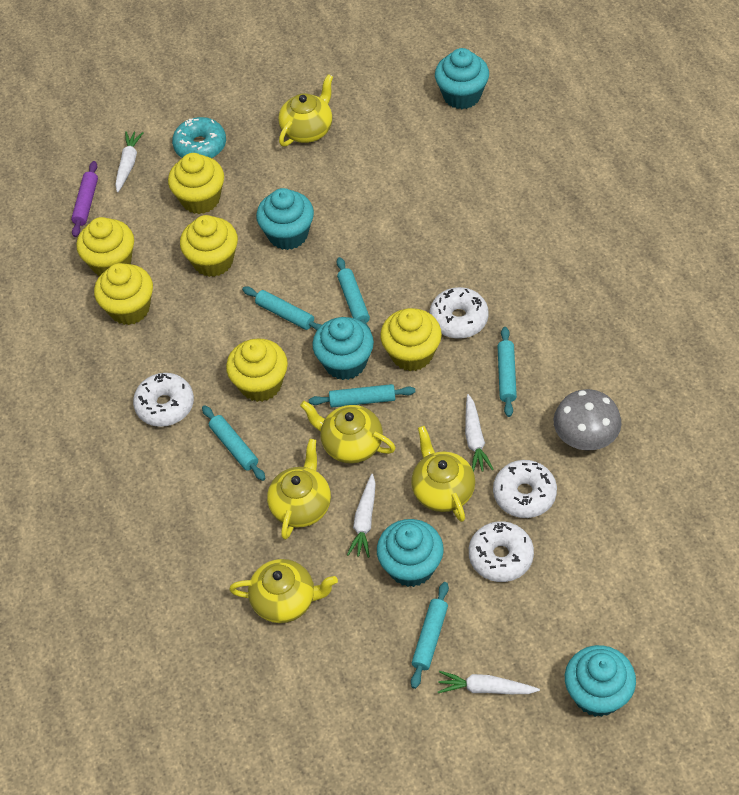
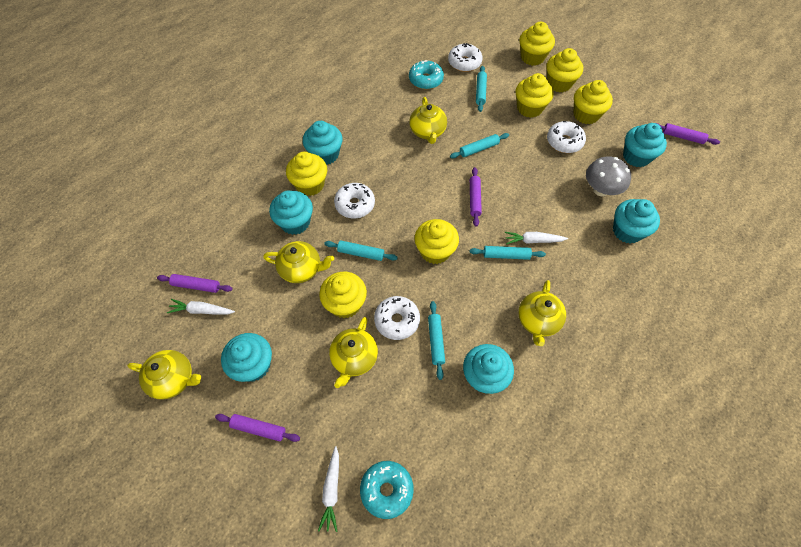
purple rolling pin: 1 -> 4
turquoise cupcake: 5 -> 6
turquoise donut: 1 -> 2
turquoise rolling pin: 6 -> 5
white carrot: 4 -> 3
yellow cupcake: 6 -> 7

